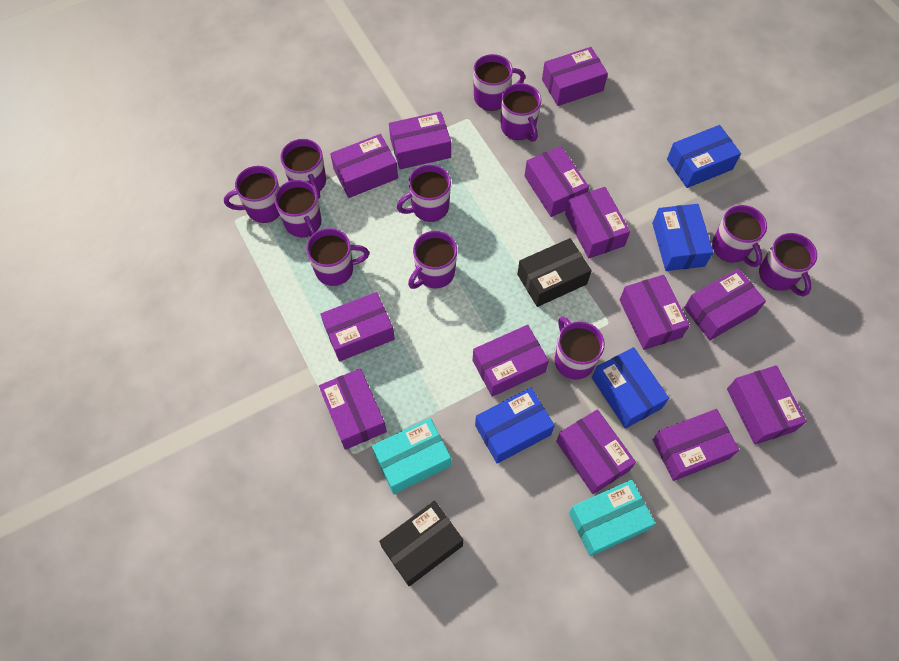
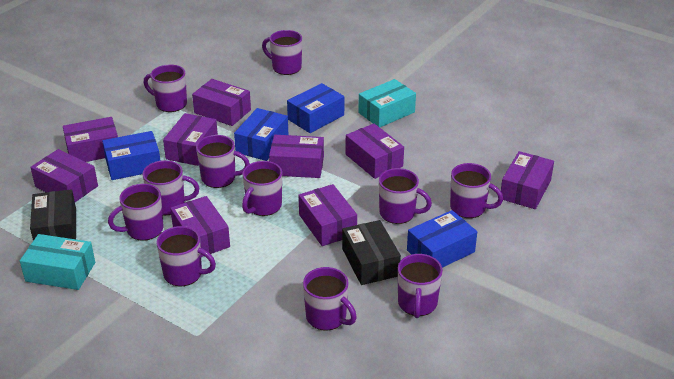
purple box: 13 -> 9

